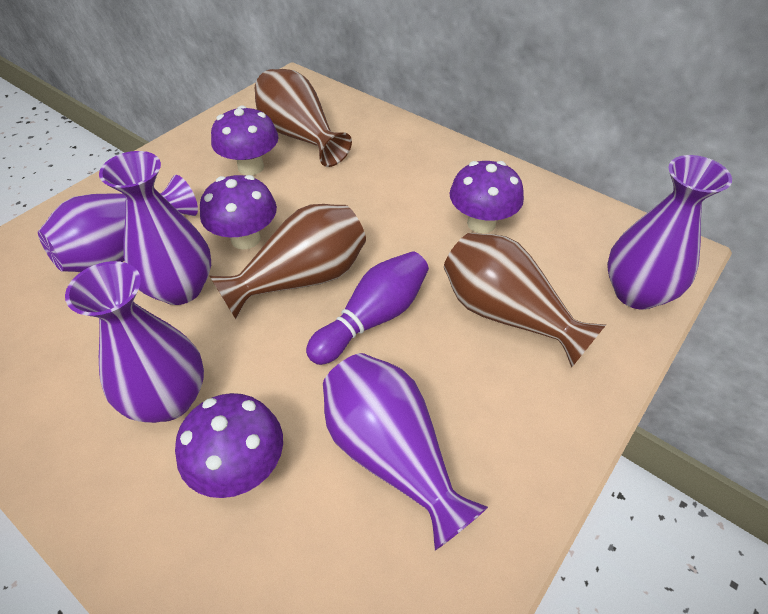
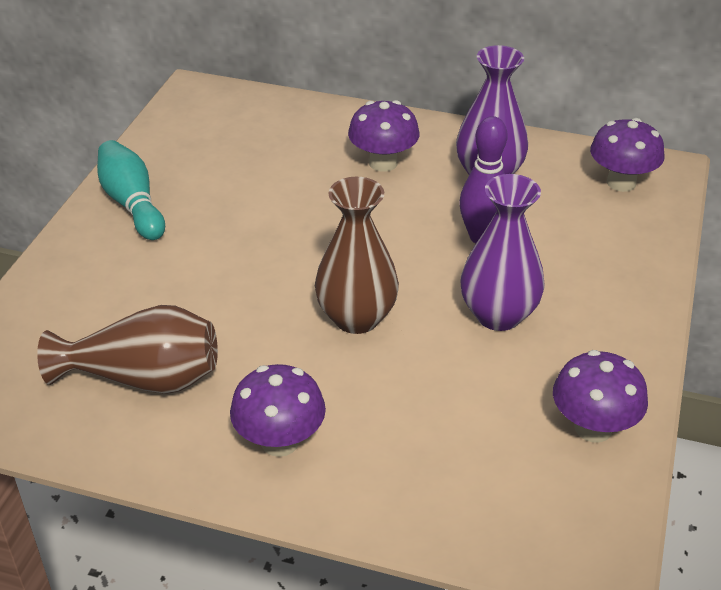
brown vase: 3 -> 2
purple vase: 5 -> 2
turquoise bowling pin: 0 -> 1

